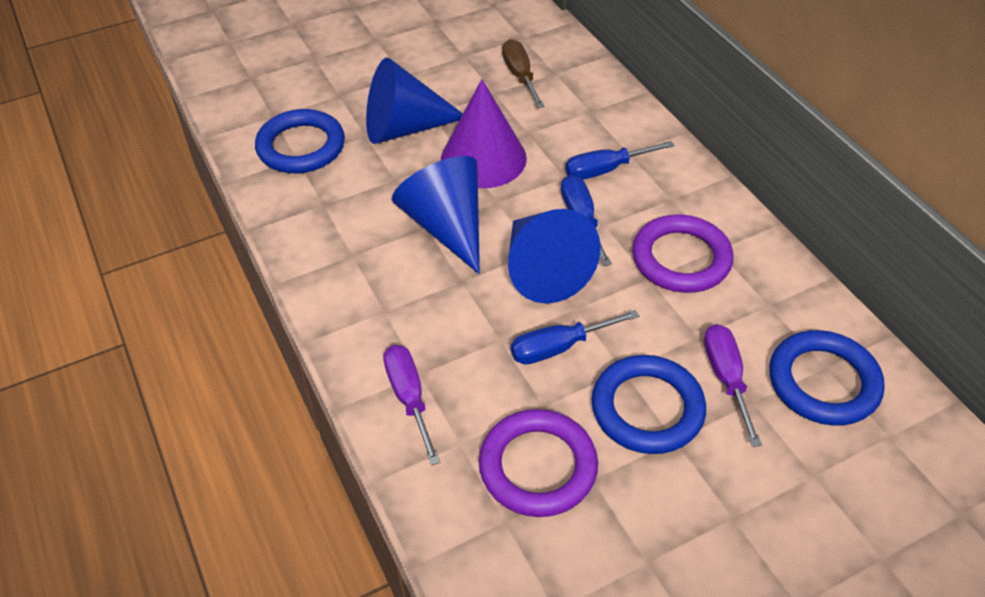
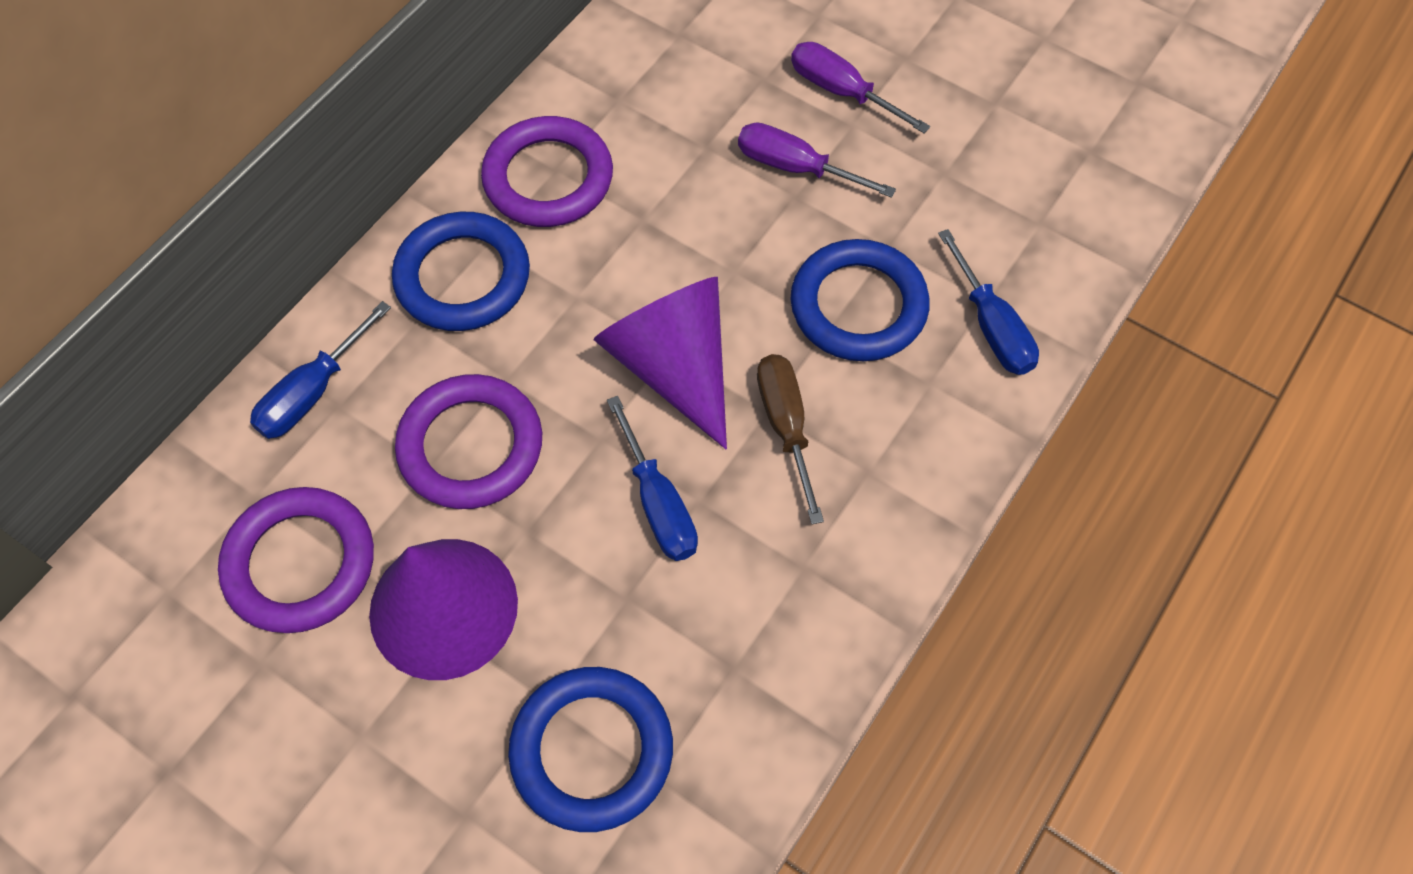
blue cone: 3 -> 0
purple cone: 1 -> 2
purple ring: 2 -> 3

